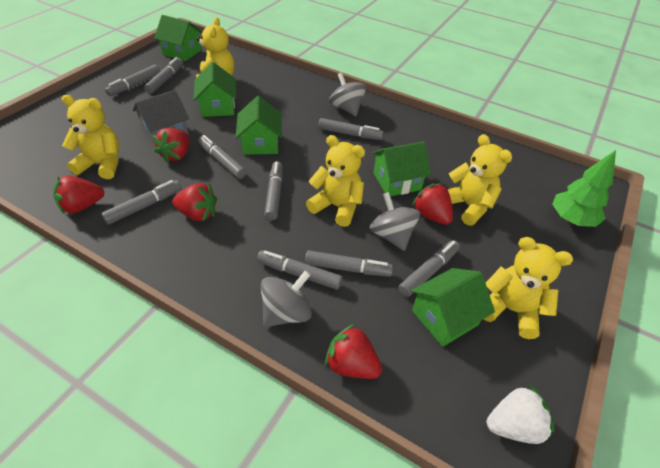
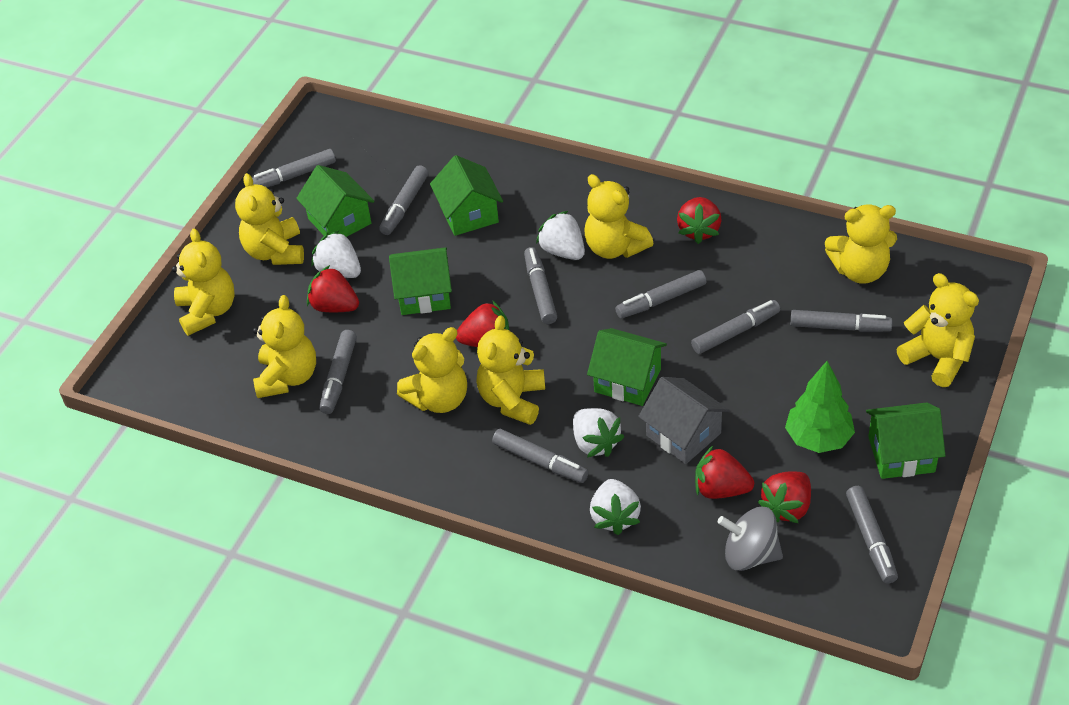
grey spinning top: 3 -> 1
white strawberry: 1 -> 4
yellow teddy bear: 5 -> 8

